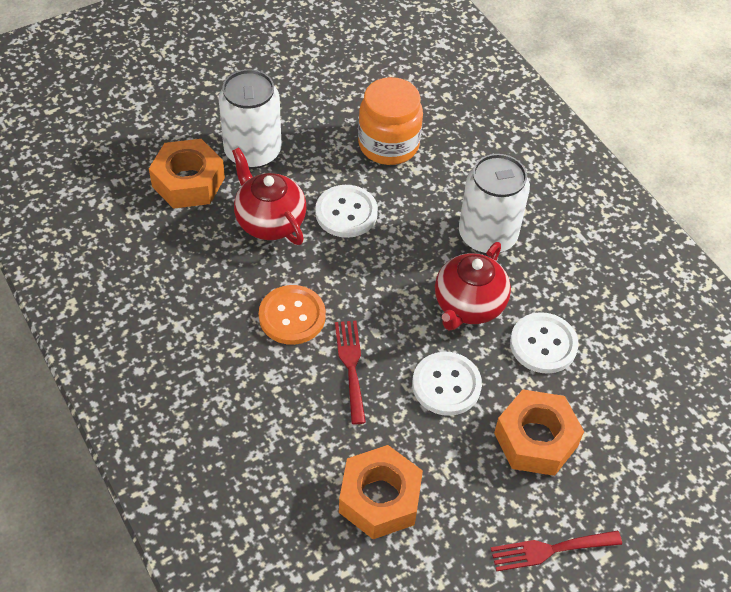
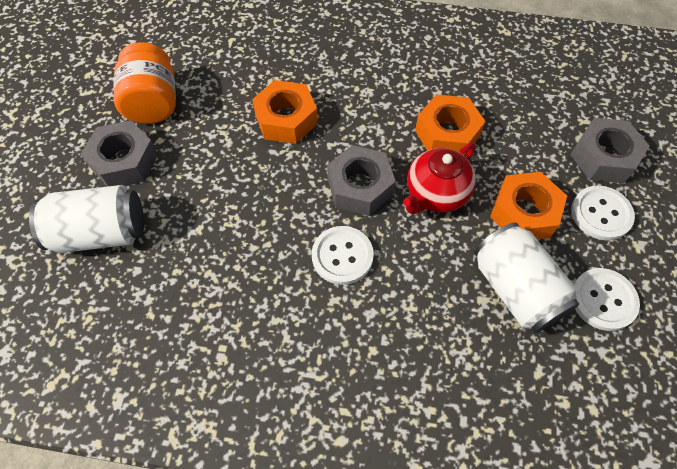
grey nut: 0 -> 3
orange button: 1 -> 0
red fork: 2 -> 0
red teapot: 2 -> 1

